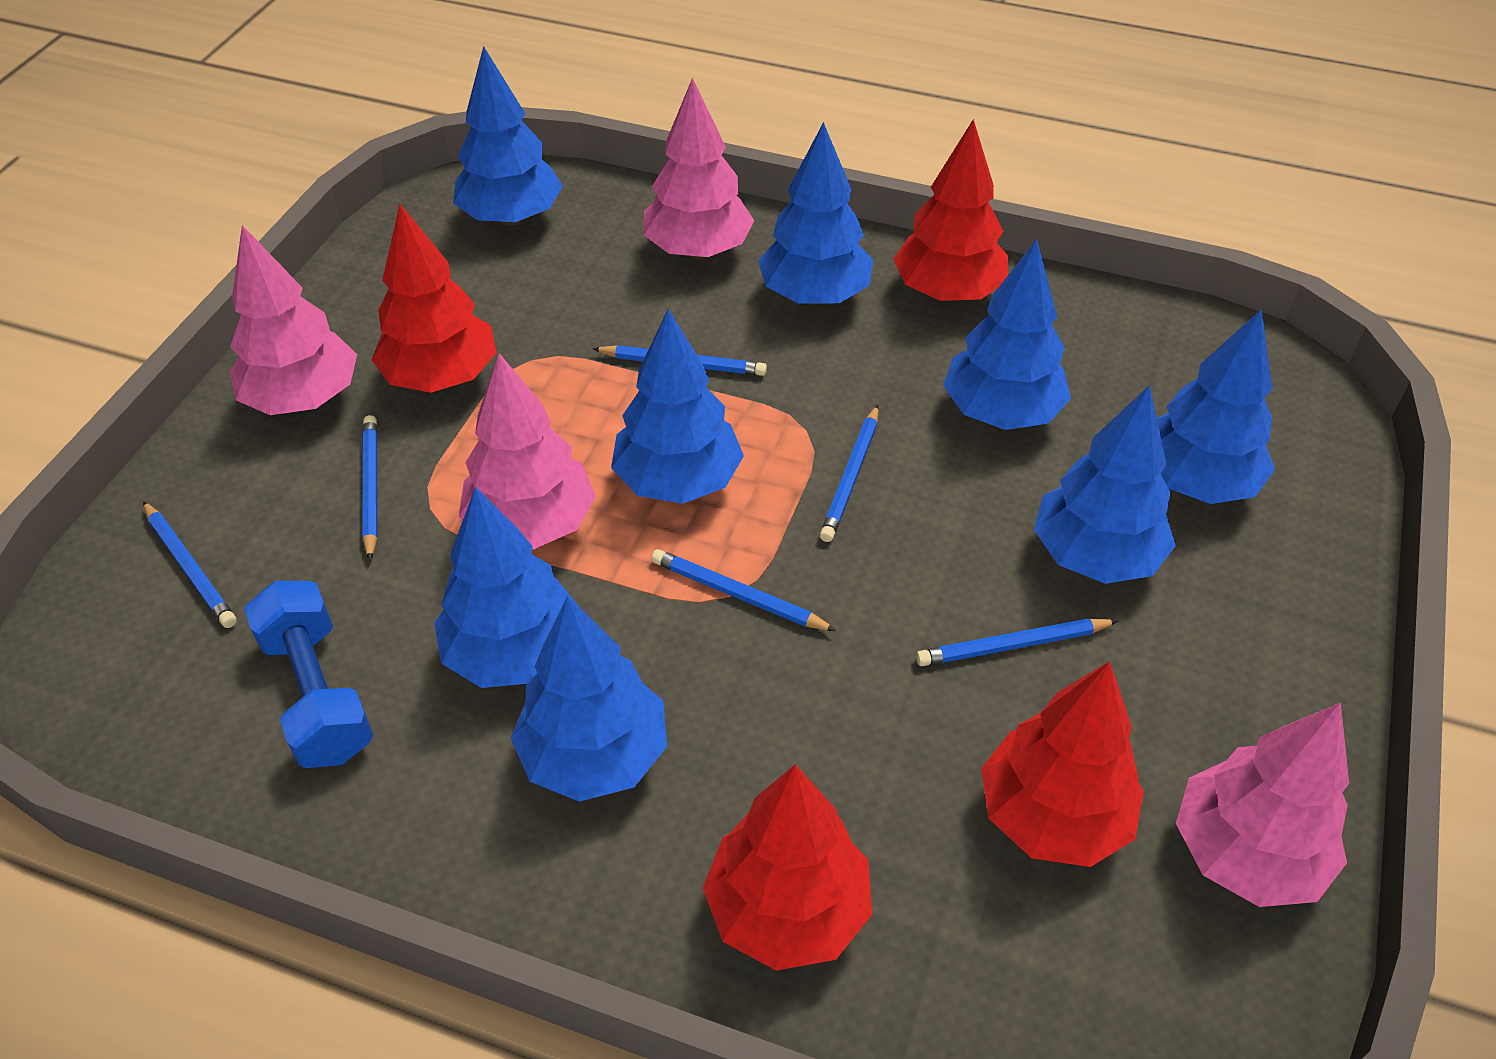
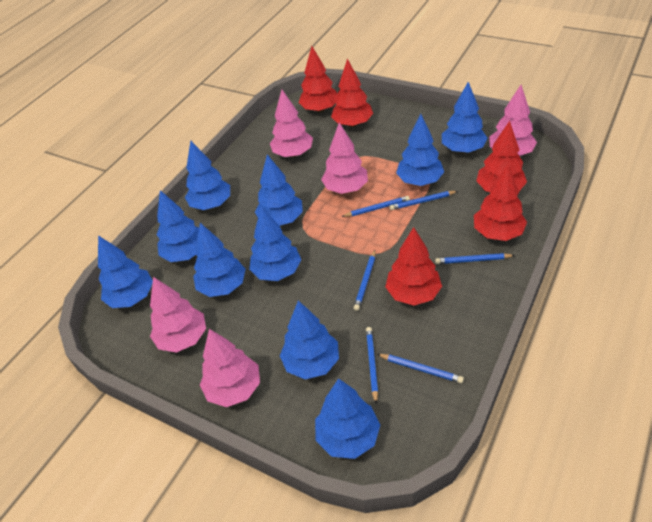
blue dumbbell: 1 -> 0
blue tree: 8 -> 10
pink tree: 4 -> 5
red tree: 4 -> 5

